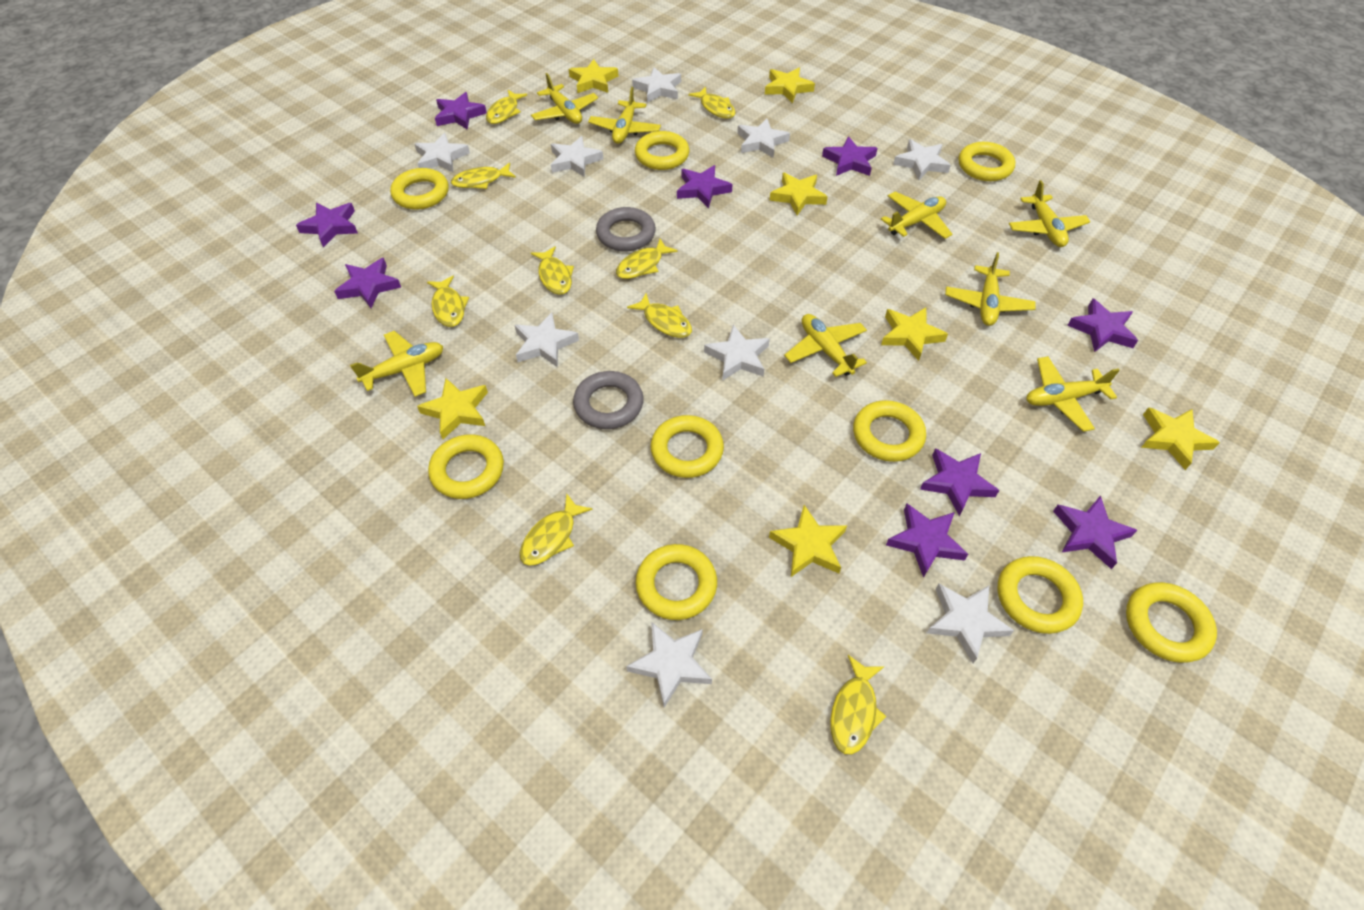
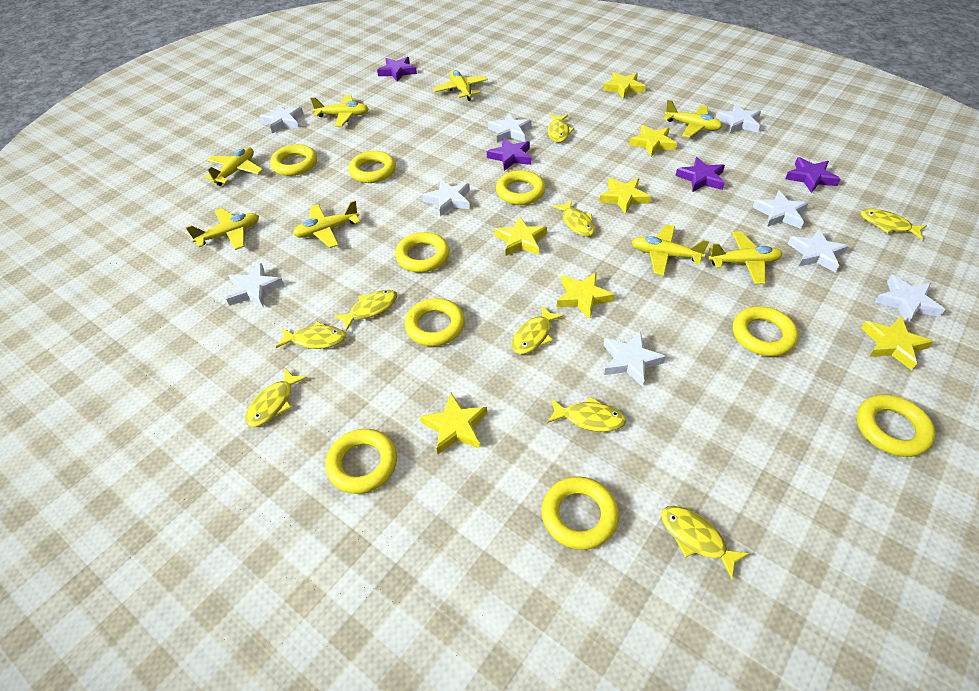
grey ring: 2 -> 0
purple star: 9 -> 4

